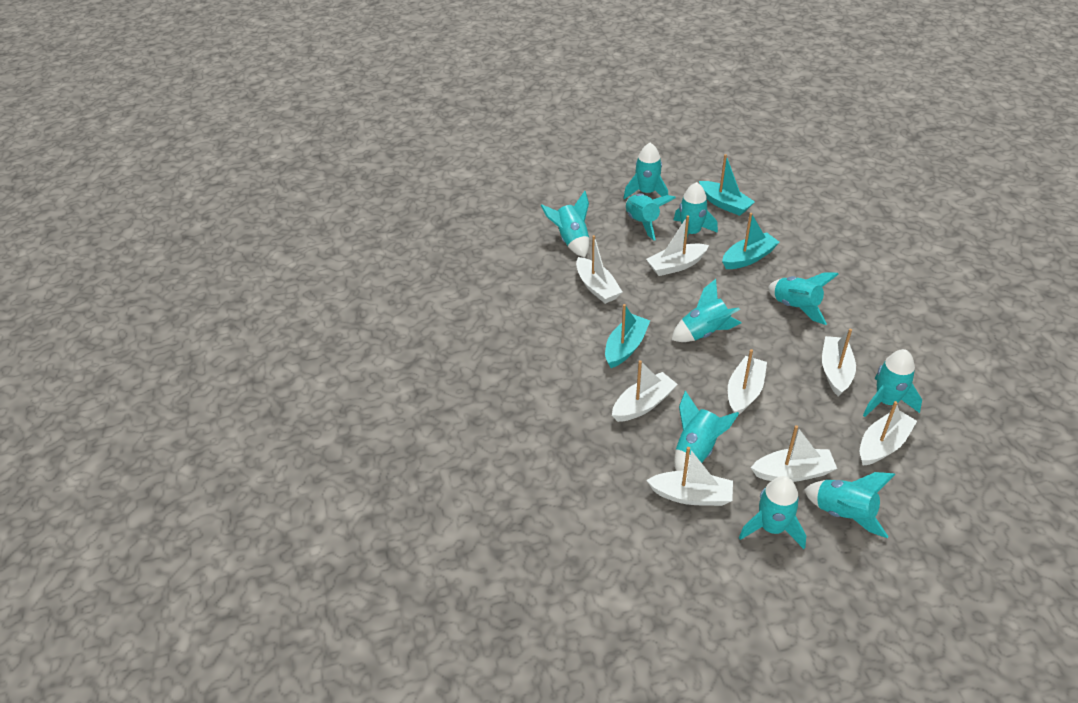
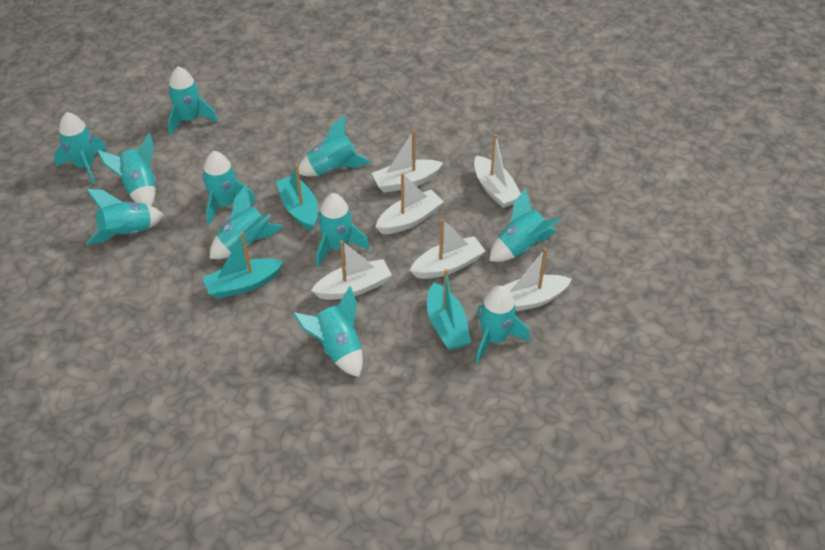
turquoise rocket: 10 -> 11
white boat: 8 -> 6

